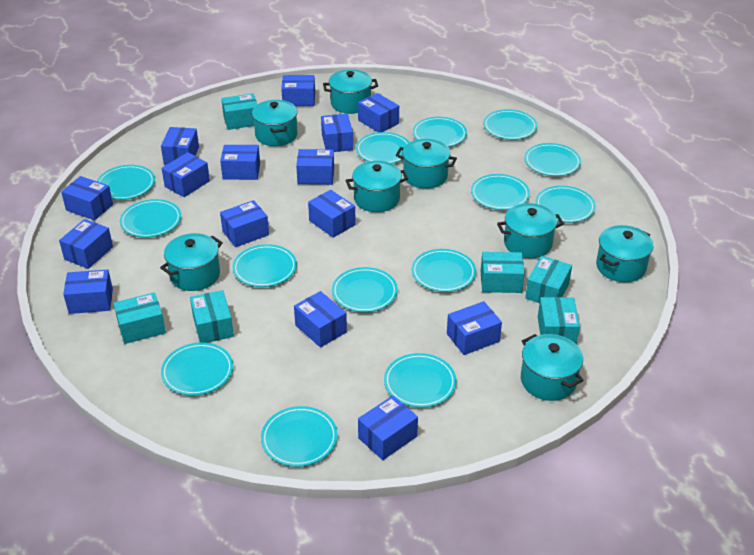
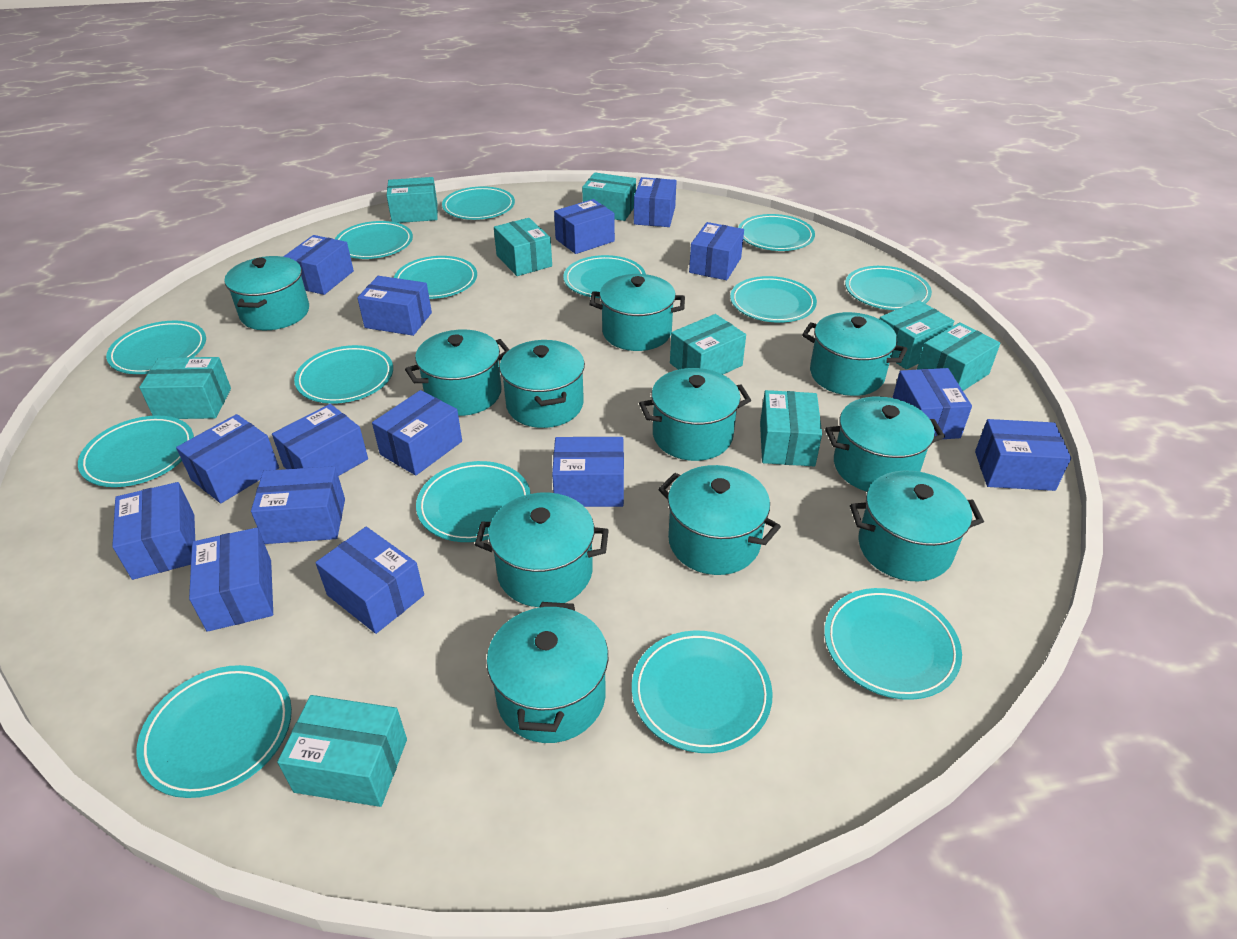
turquoise box: 6 -> 9
turquoise pot: 8 -> 11

